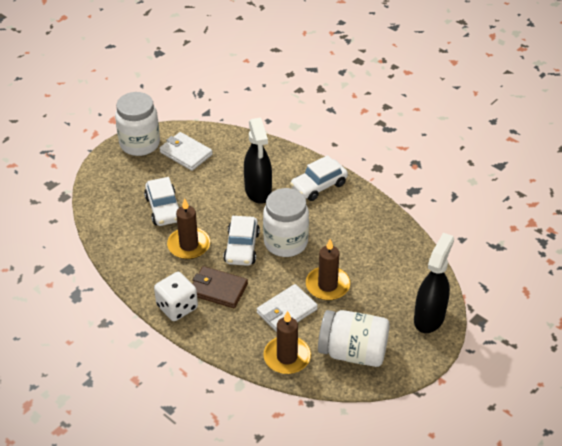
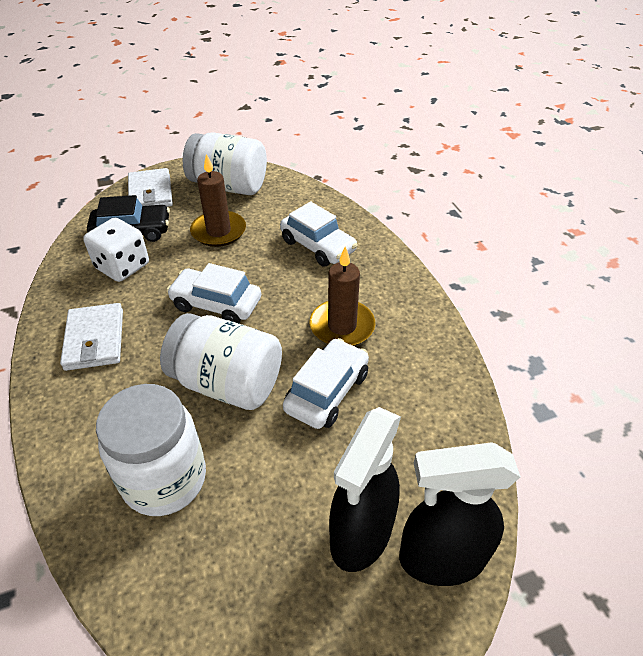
black car: 0 -> 1
brown candle: 3 -> 2
brown wallet: 1 -> 0

